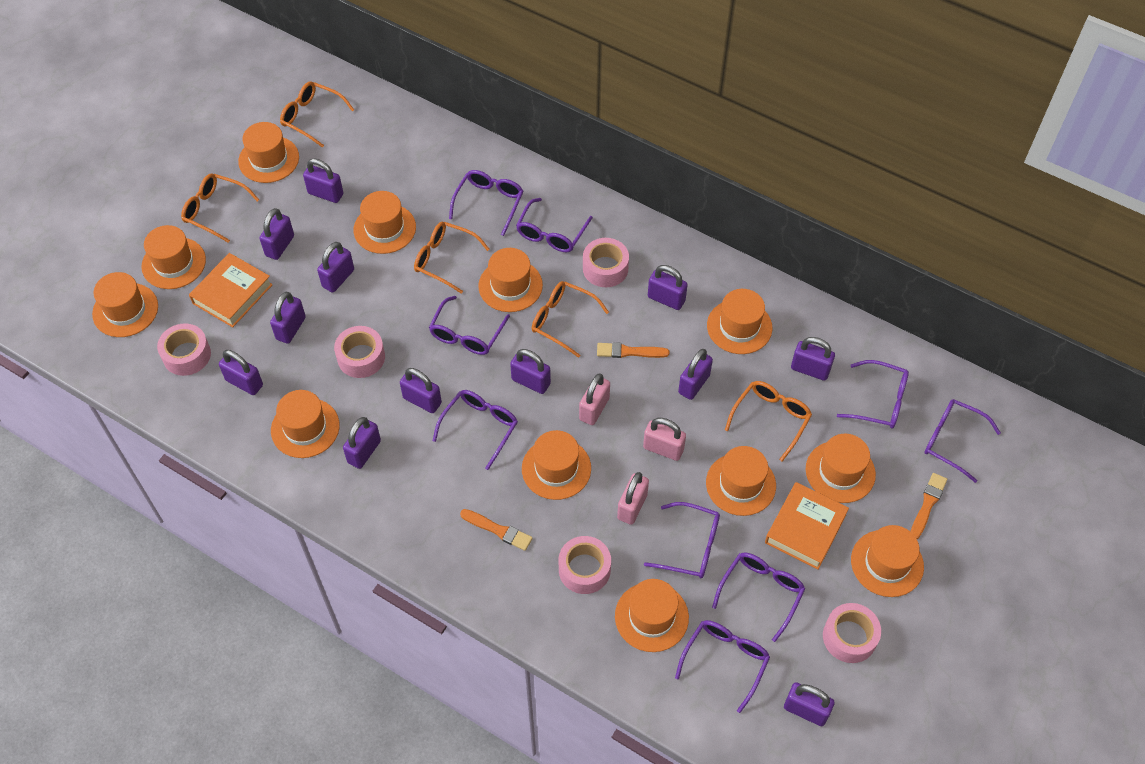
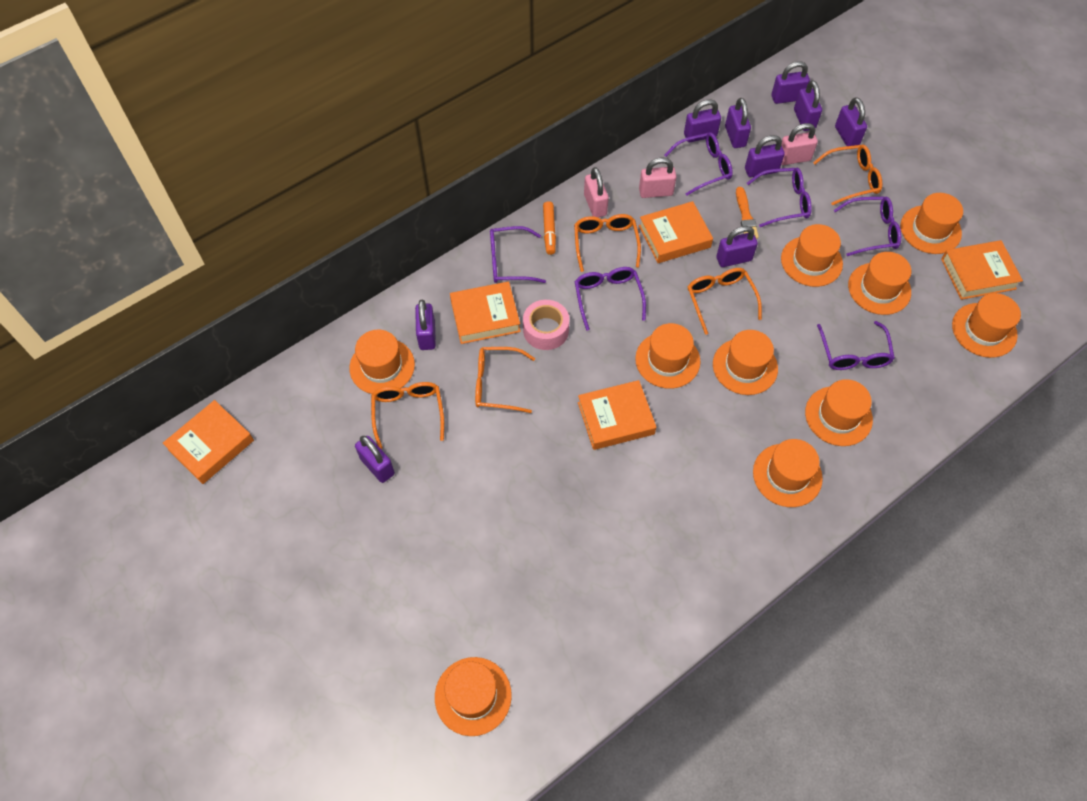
orange book: 2 -> 5
orange brush: 3 -> 1
orange hat: 12 -> 10
orange marker: 0 -> 1
pink tape: 5 -> 1
purple glasses: 9 -> 6
purple padlock: 12 -> 9

